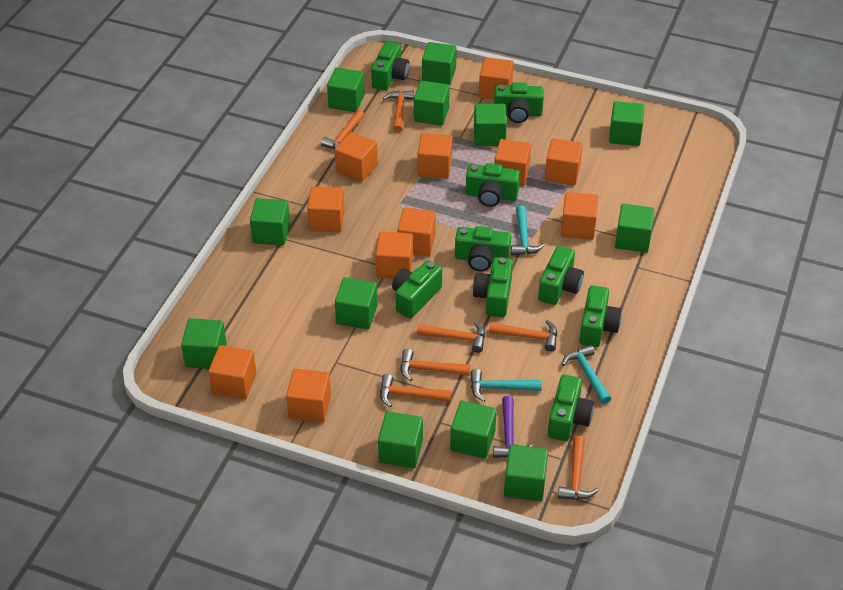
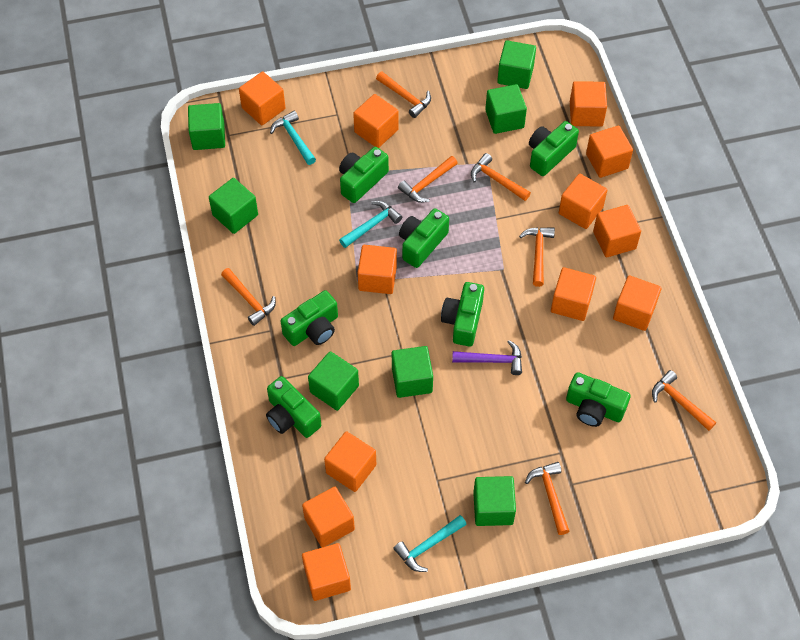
green camera: 9 -> 7
green cube: 12 -> 7
orange cube: 11 -> 12

